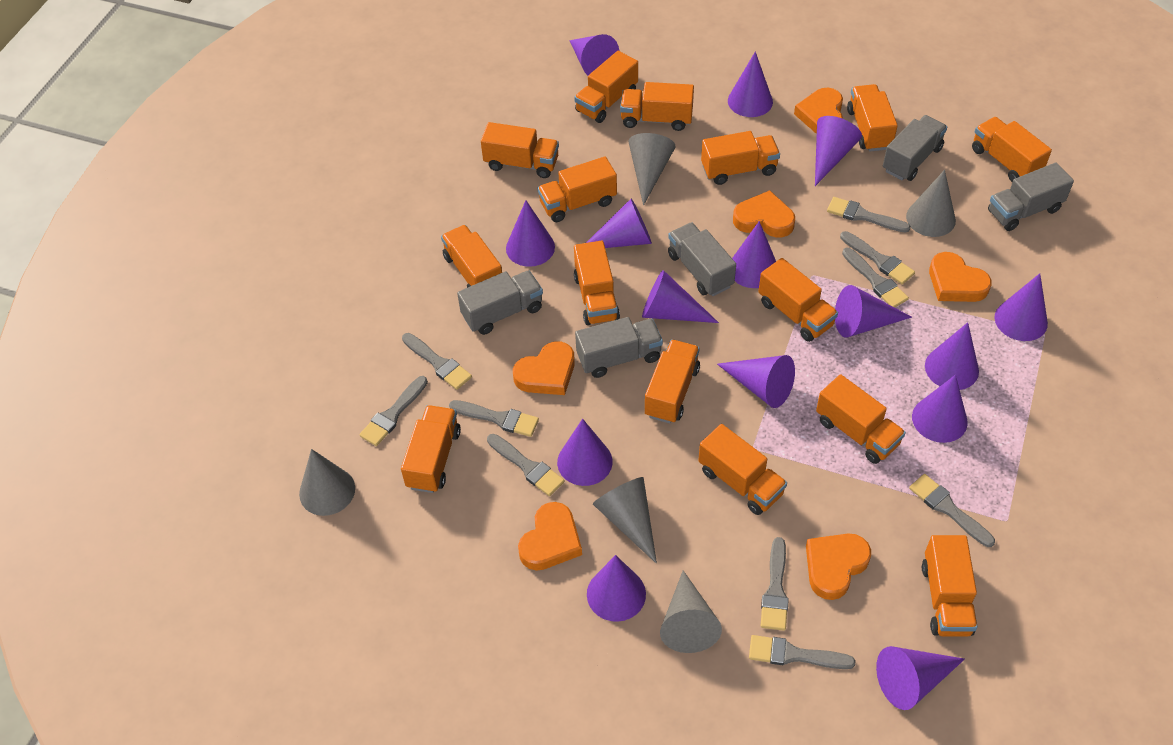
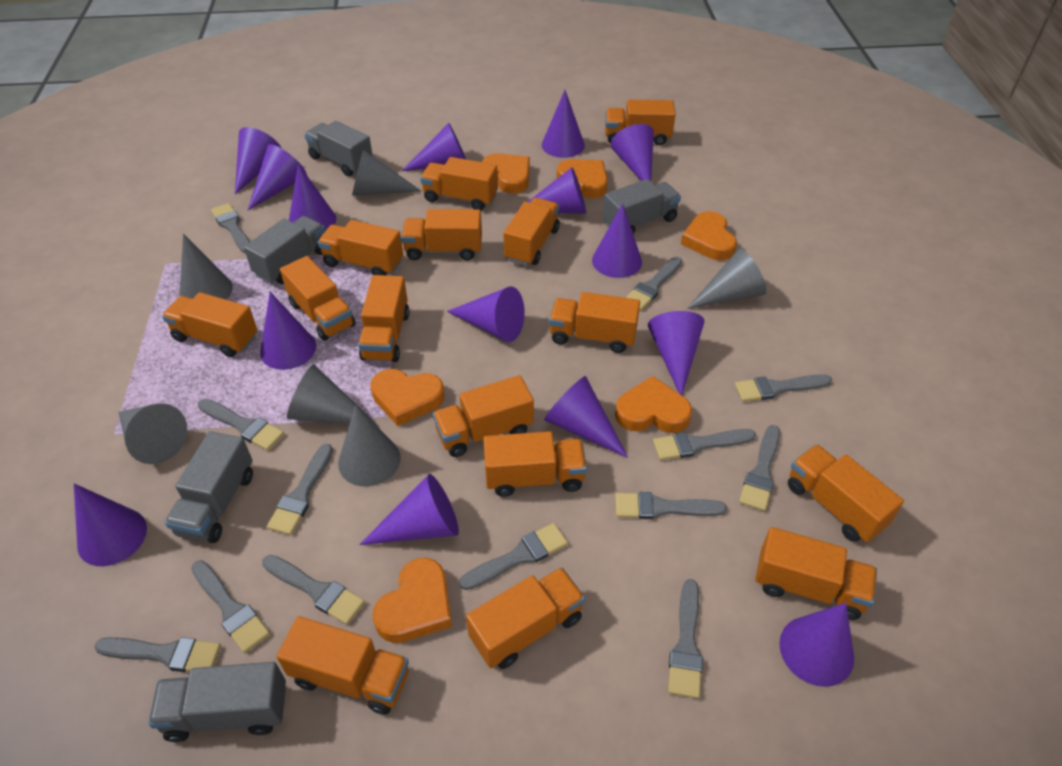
grey brush: 10 -> 13
grey cone: 5 -> 6

